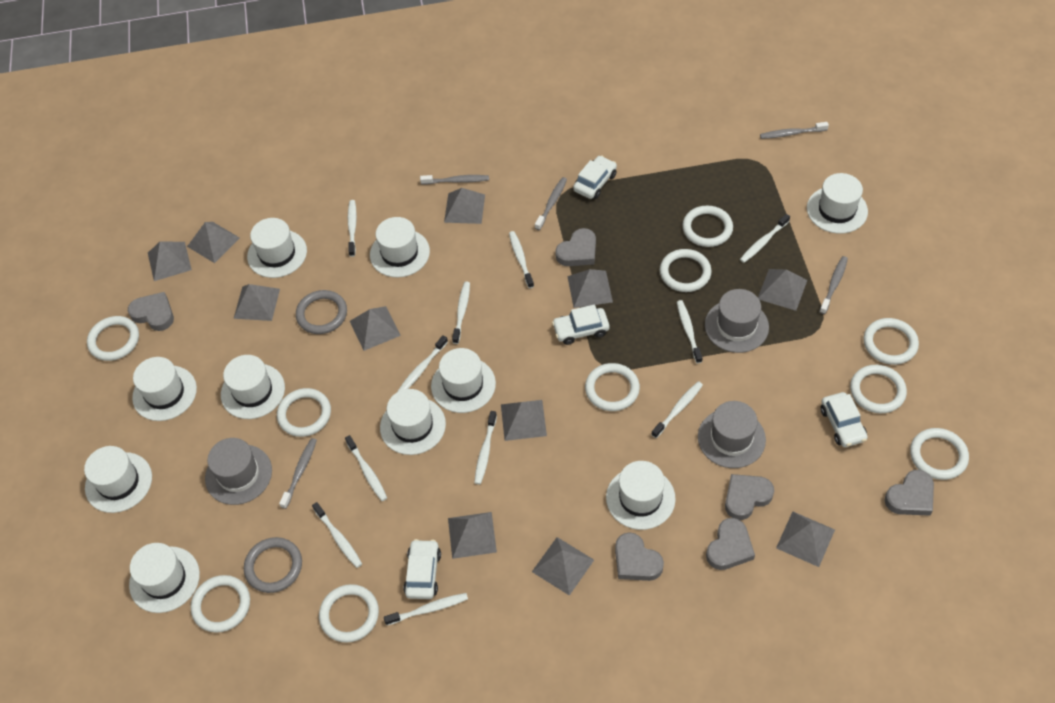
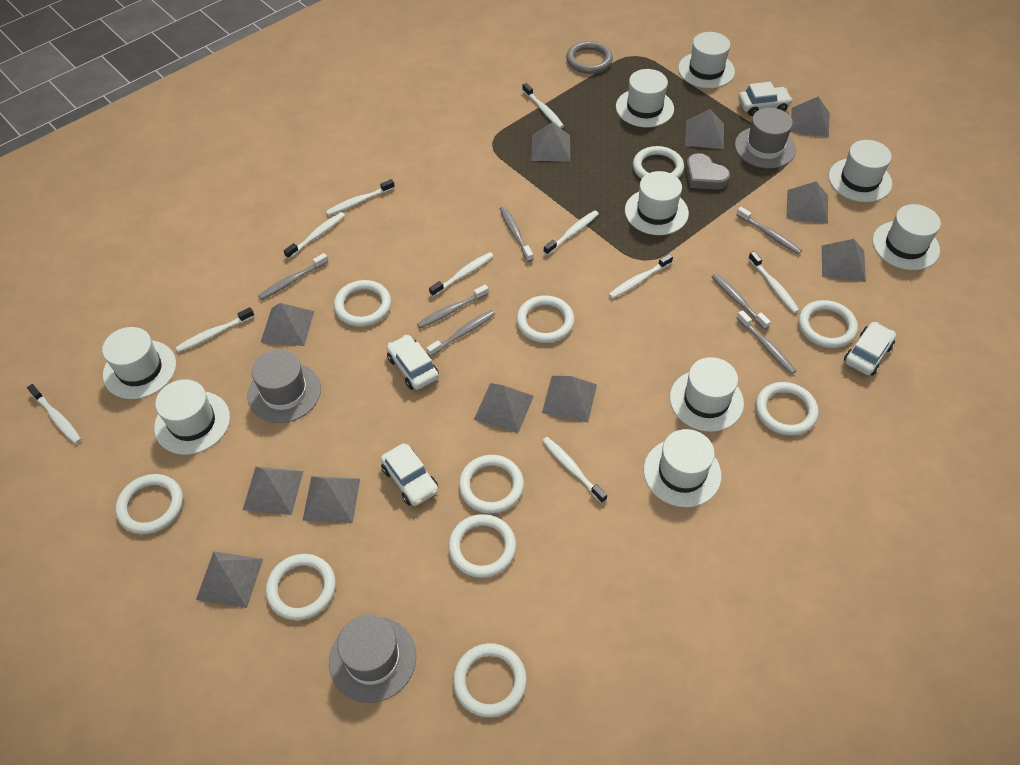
grey heart: 6 -> 1
grey ring: 2 -> 1
grey toothbrush: 5 -> 7
white hat: 10 -> 9
white toothbrush: 11 -> 10

